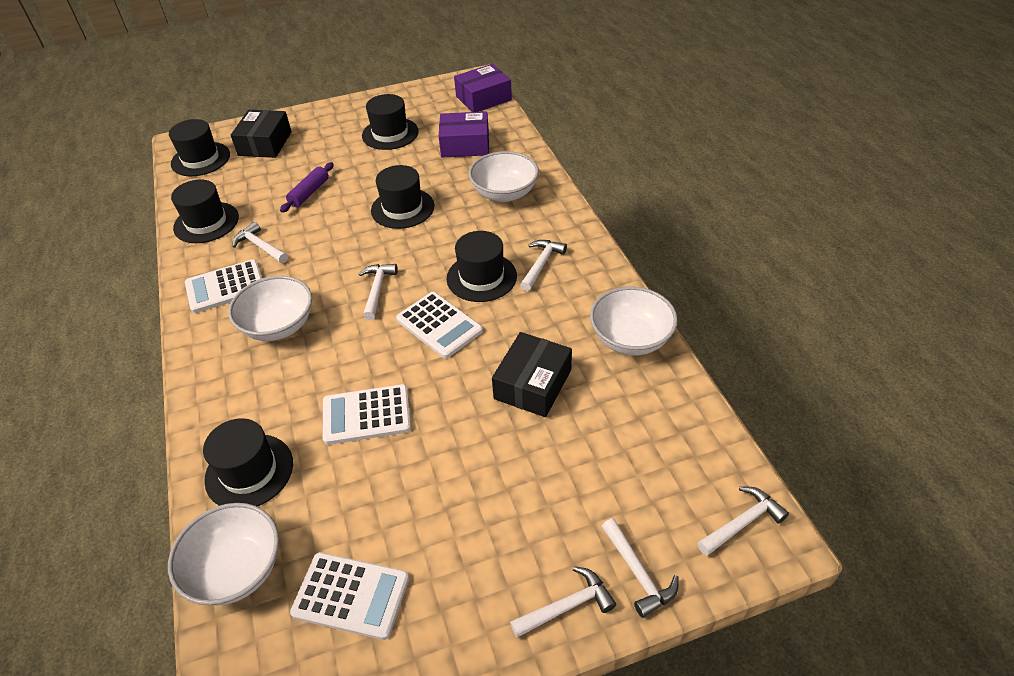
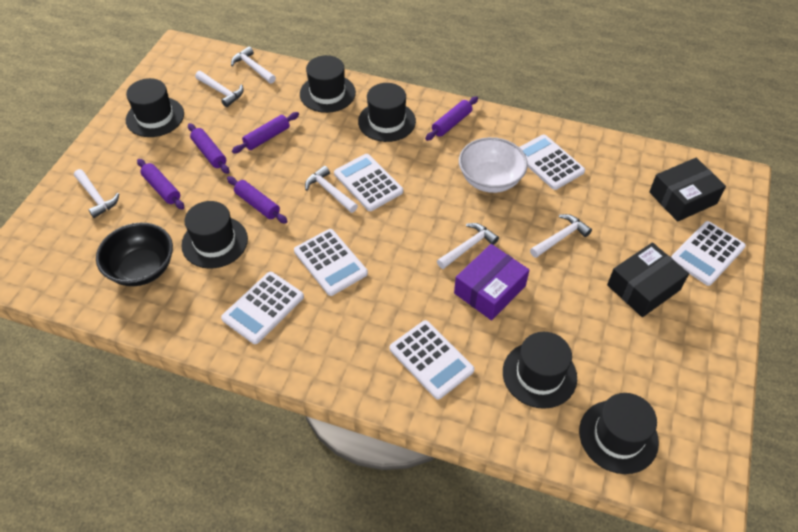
black bowl: 0 -> 1
purple box: 2 -> 1
purple rolling pin: 1 -> 5
white bowl: 4 -> 1
white calculator: 4 -> 6

